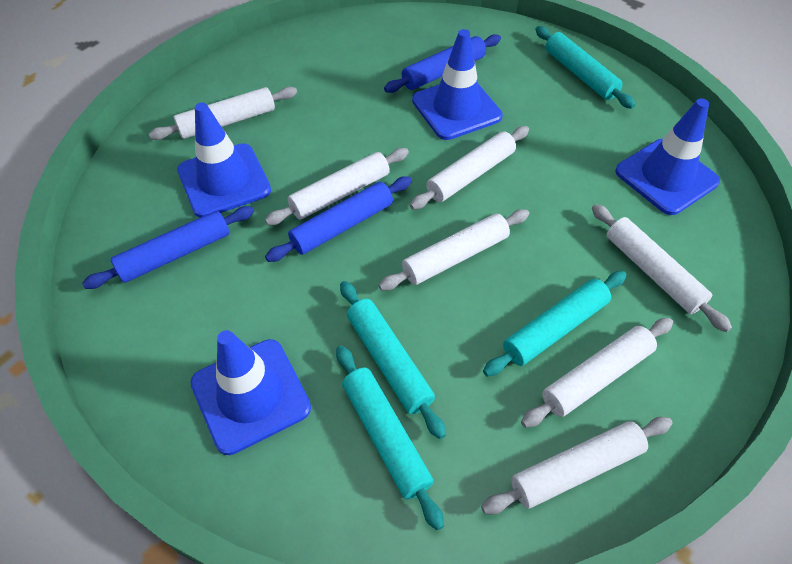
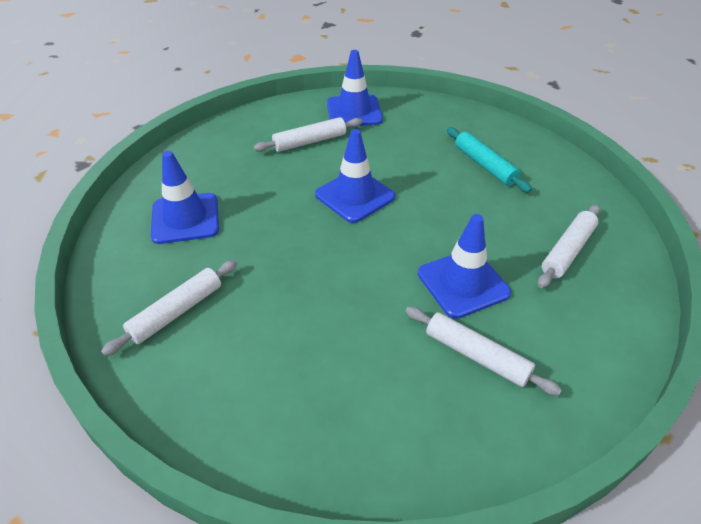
blue rolling pin: 3 -> 0
turquoise rolling pin: 4 -> 1
white rolling pin: 7 -> 4

